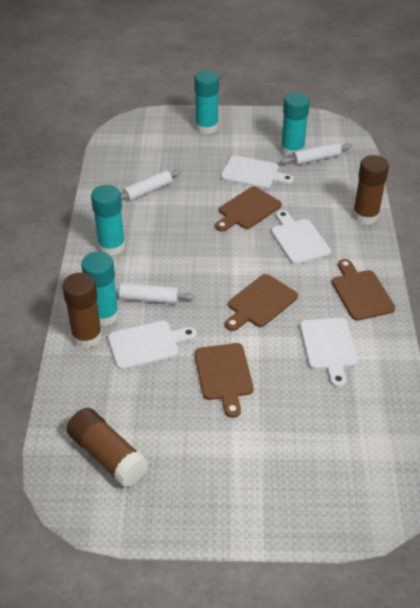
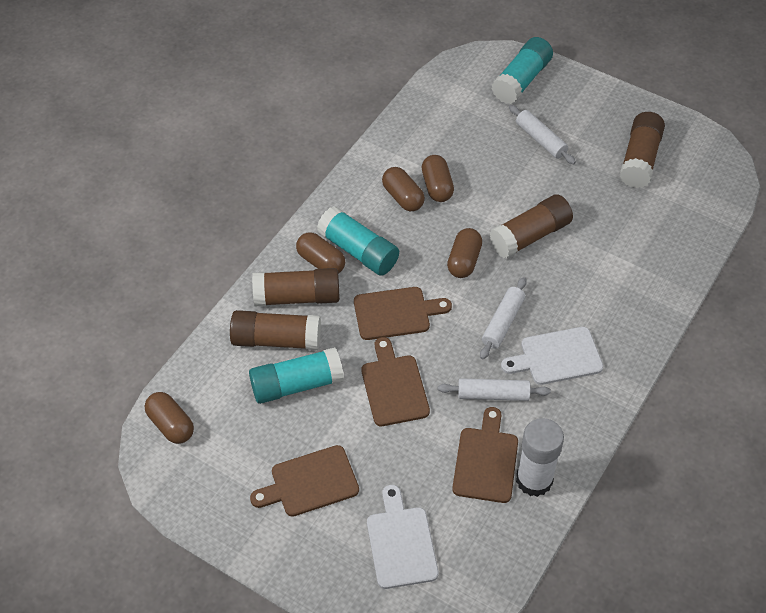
brown capsule: 0 -> 5
brown glue stick: 3 -> 4
turquoise glue stick: 4 -> 3
white cutting board: 4 -> 2
white glue stick: 0 -> 1

